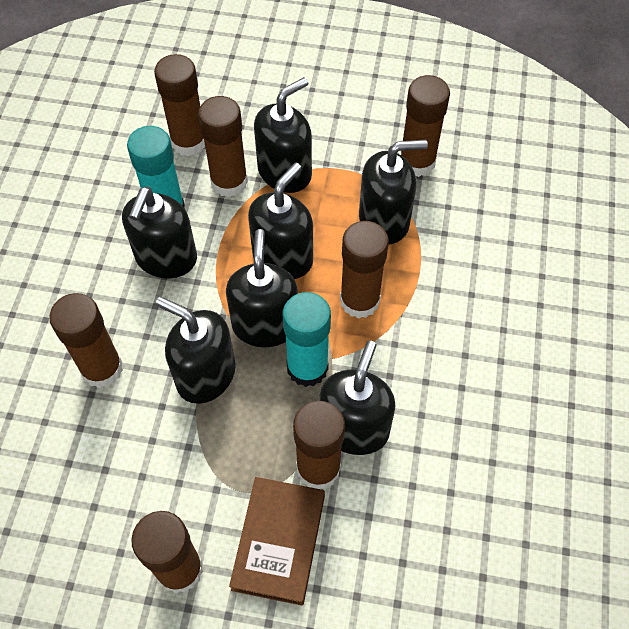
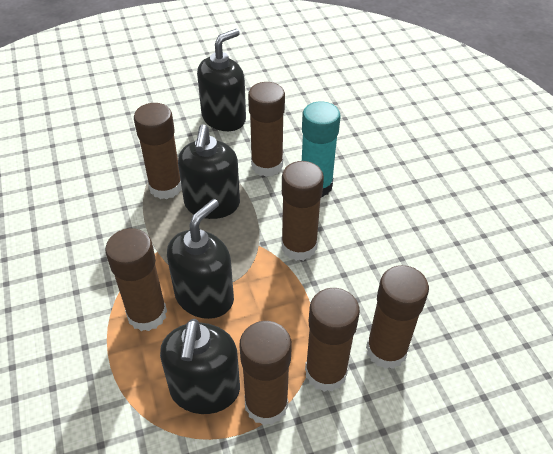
black soap dispenser: 7 -> 4
brown book: 1 -> 0
turquoise glue stick: 2 -> 1

